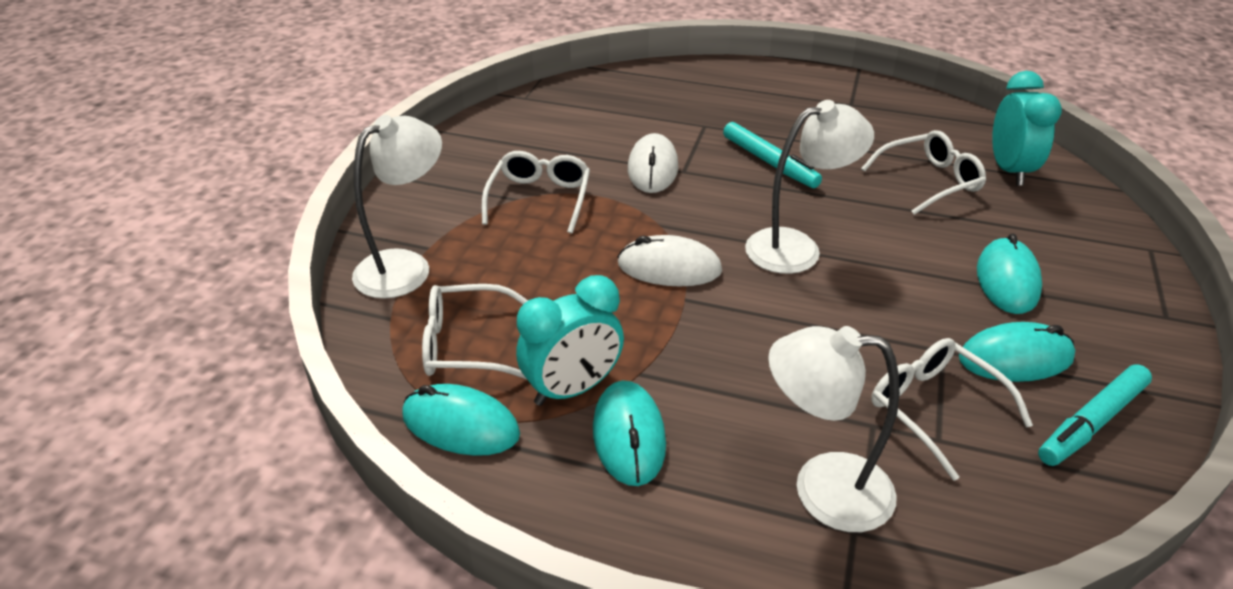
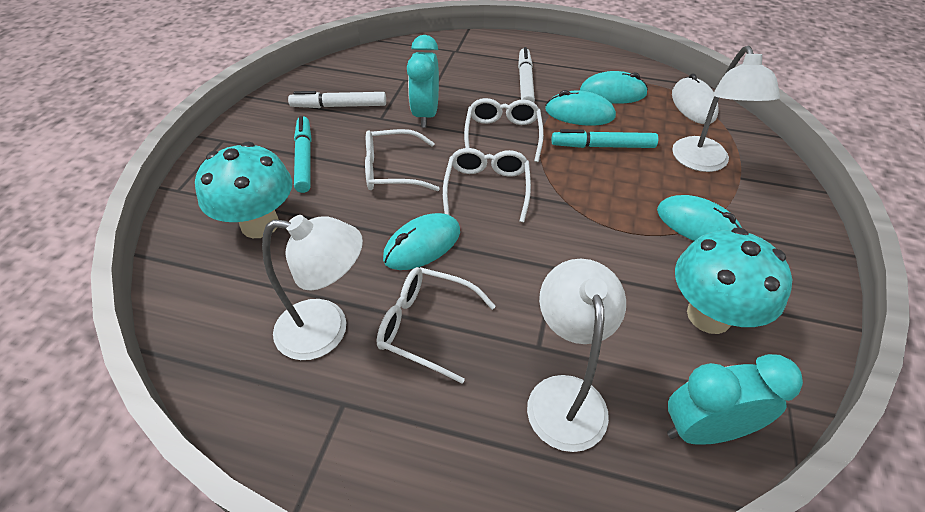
turquoise mushroom: 0 -> 2
white marker: 0 -> 2
white mouse: 2 -> 1

